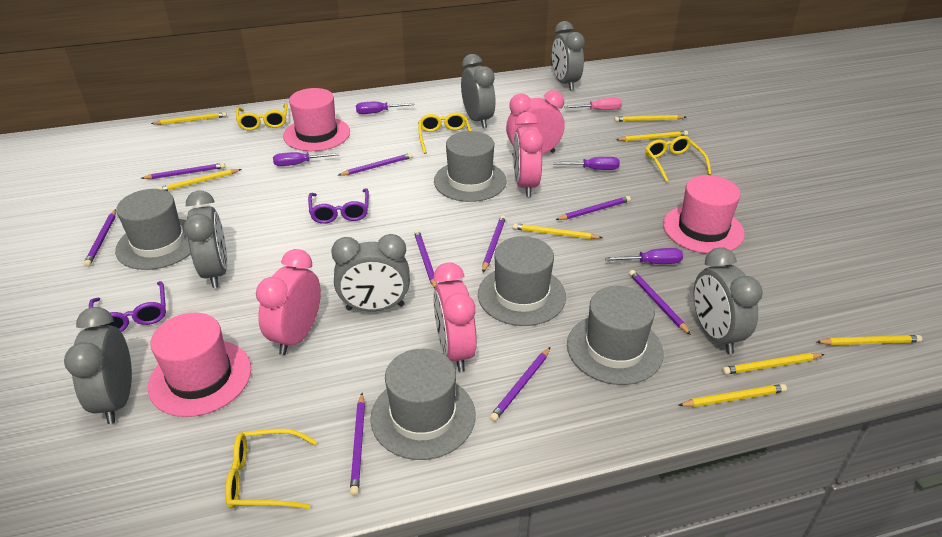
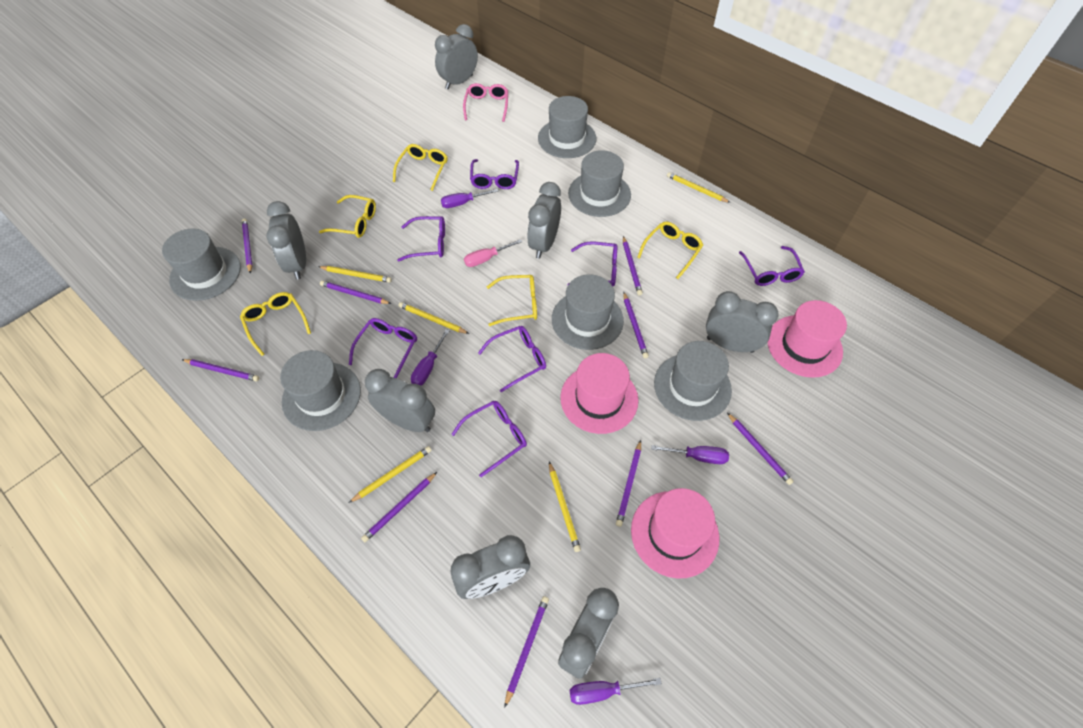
grey clock: 6 -> 7
grey hat: 5 -> 6
pink clock: 4 -> 0
pink glasses: 0 -> 1
purple glasses: 2 -> 7
yellow glasses: 4 -> 5
yellow pencil: 8 -> 5

